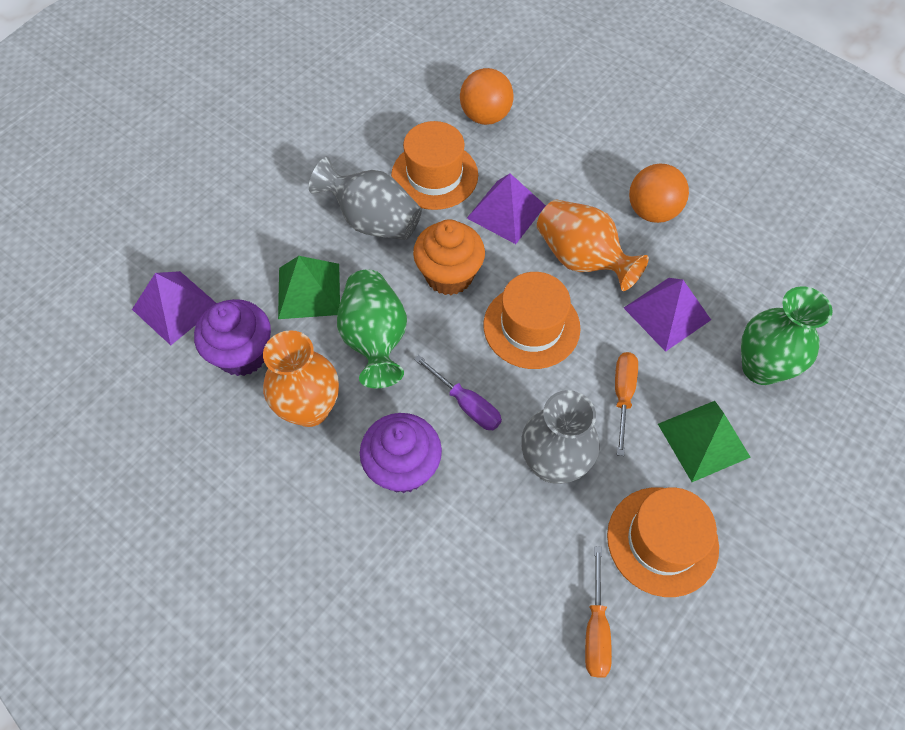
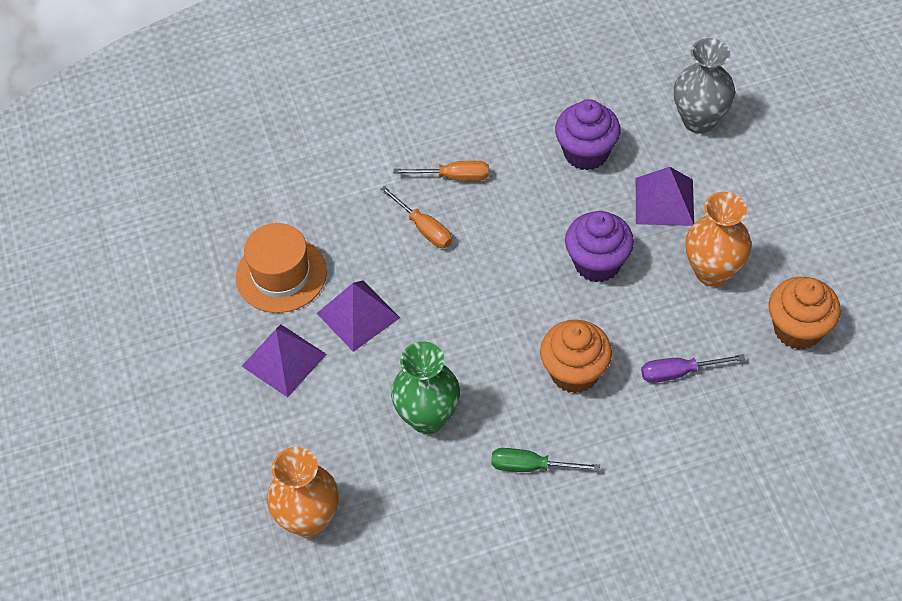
green pyramid: 2 -> 0
green screwdriver: 0 -> 1
green vase: 2 -> 1
grey vase: 2 -> 1
orange ball: 2 -> 0
orange cupcake: 1 -> 2
orange hat: 3 -> 1

